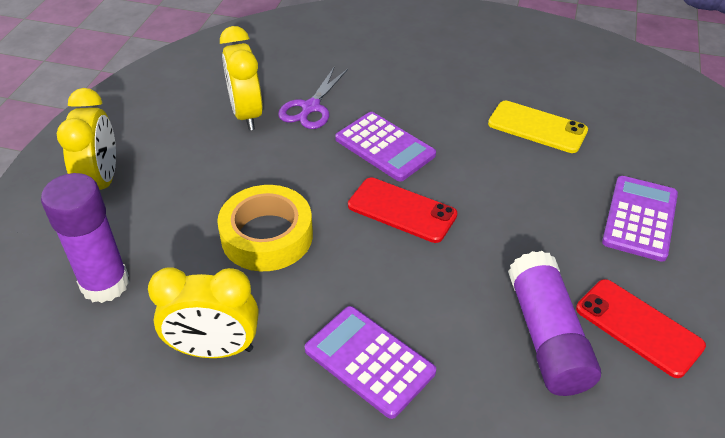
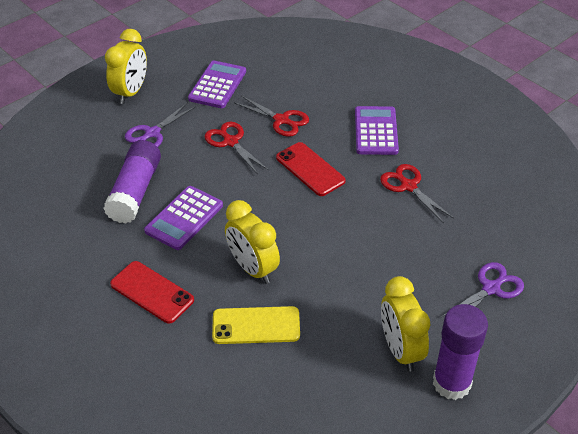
purple scissors: 1 -> 2
red scissors: 0 -> 3
yellow tape: 1 -> 0

